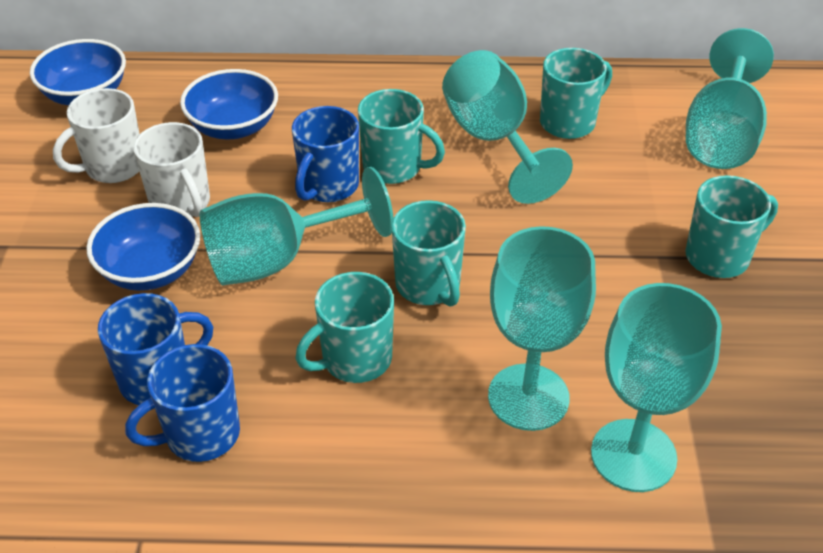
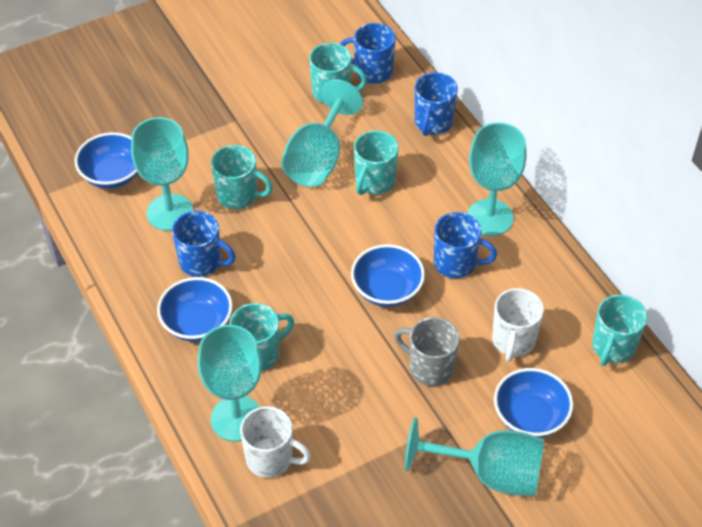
blue bowl: 3 -> 4
blue mug: 3 -> 4
grey mug: 0 -> 1

